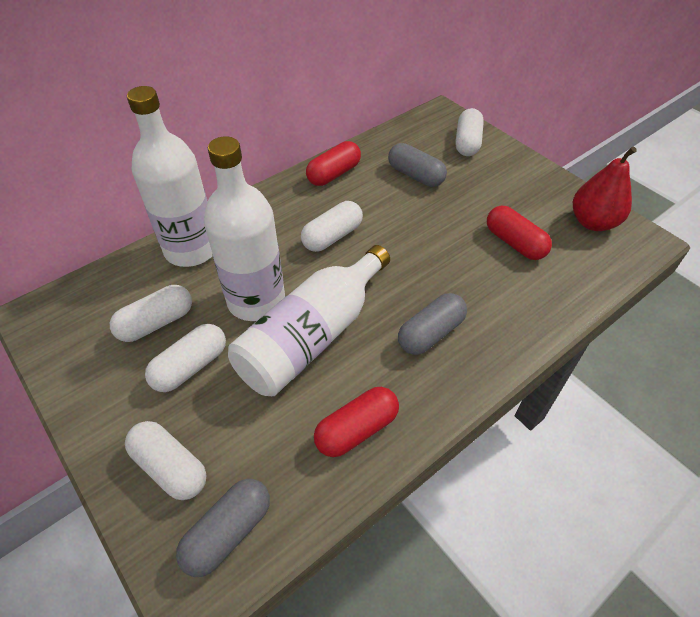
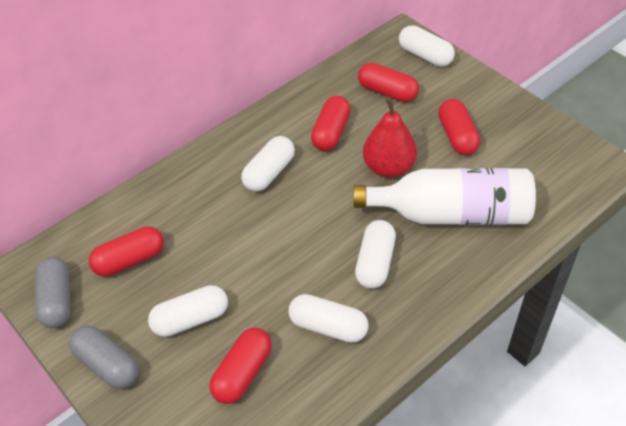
grey capsule: 3 -> 2
red capsule: 3 -> 5
white bottle: 3 -> 1

